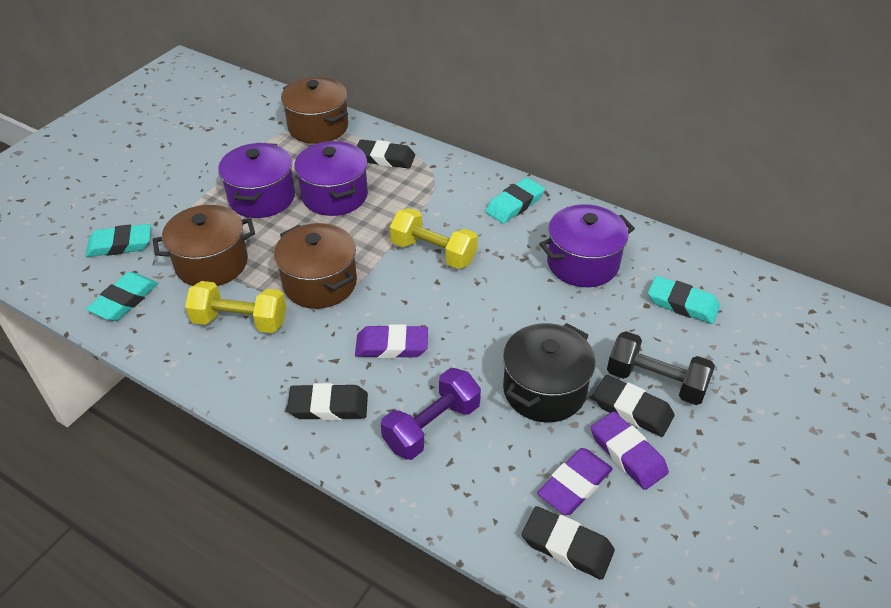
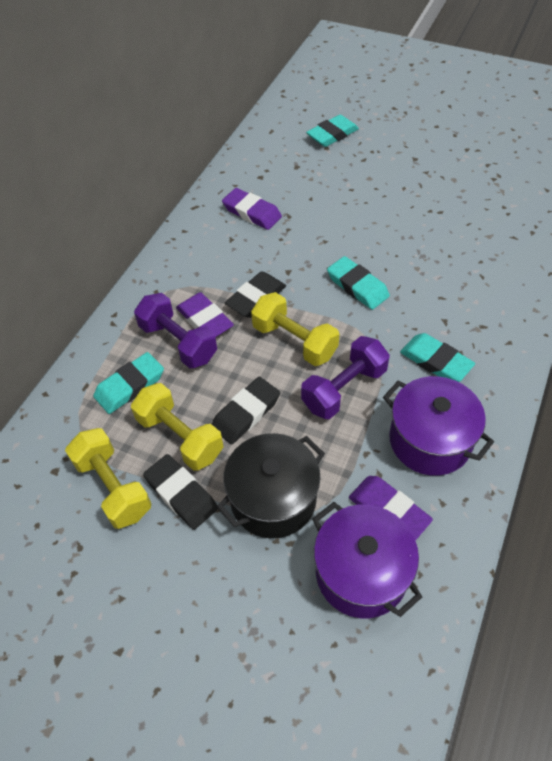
black dumbbell: 1 -> 0
black eraser: 4 -> 3
brown pot: 3 -> 0
purple dumbbell: 1 -> 2
purple pot: 3 -> 2
yellow dumbbell: 2 -> 3

